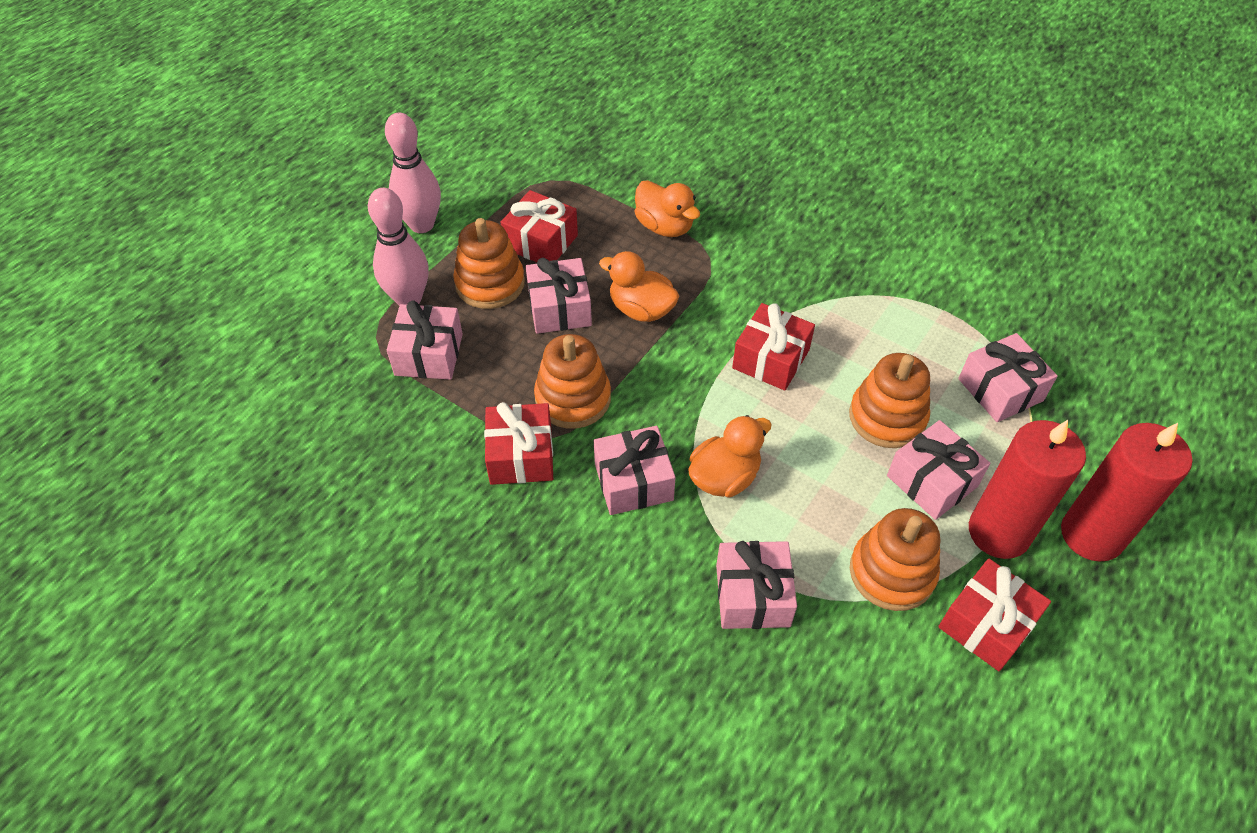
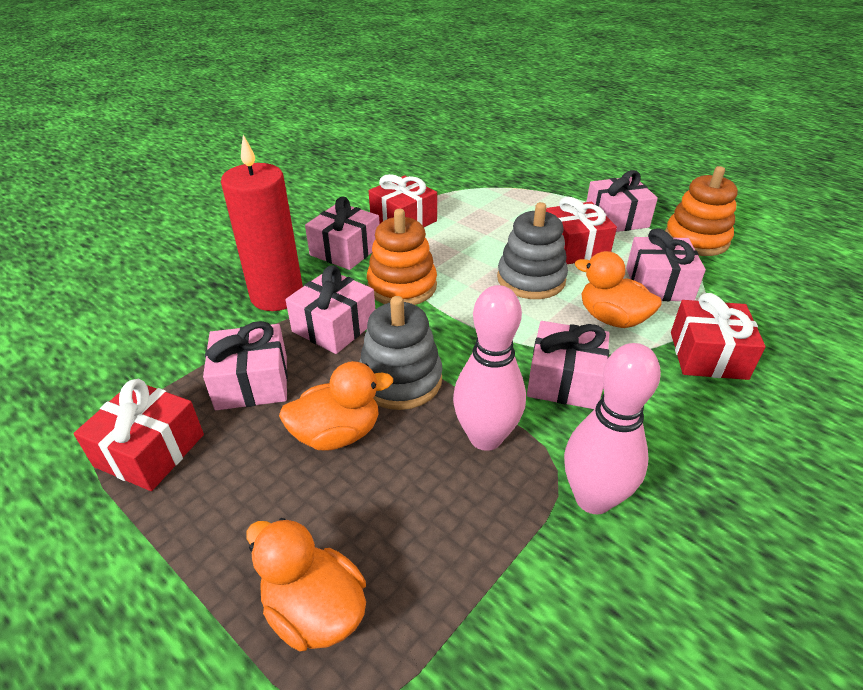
grey stacking toy: 0 -> 2
orange stacking toy: 4 -> 2
red candle: 2 -> 1

